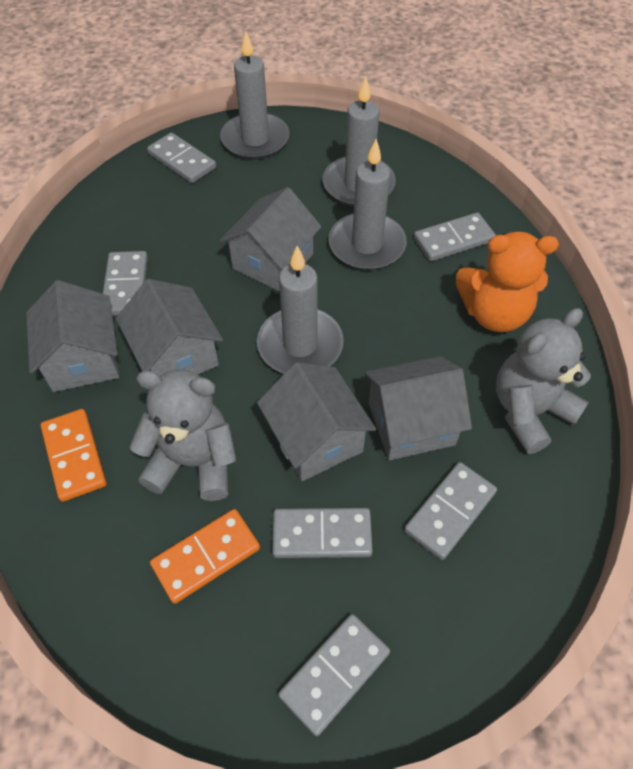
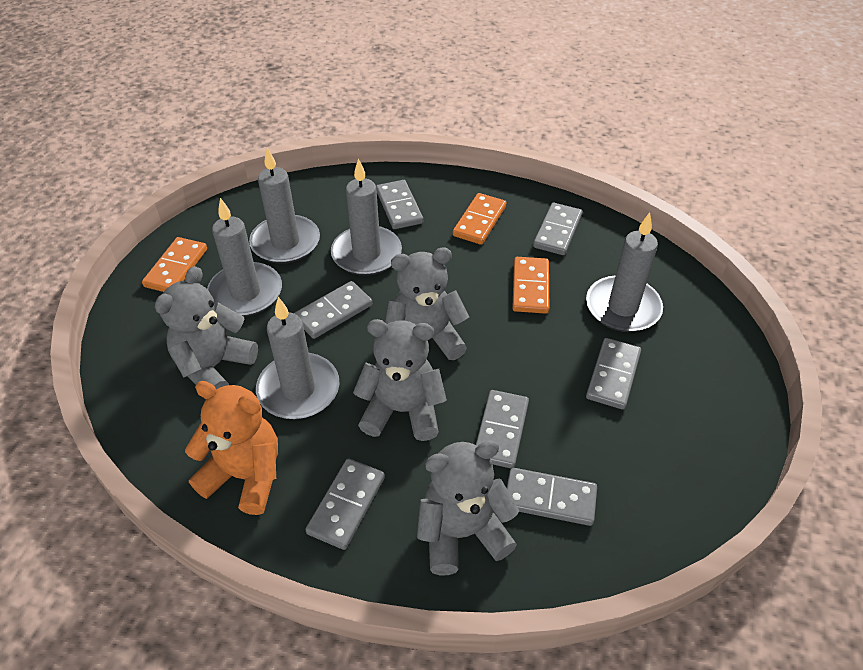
grey candle: 4 -> 5
grey domino: 6 -> 7
grey house: 5 -> 0
grey teddy bear: 2 -> 4
orange domino: 2 -> 3

